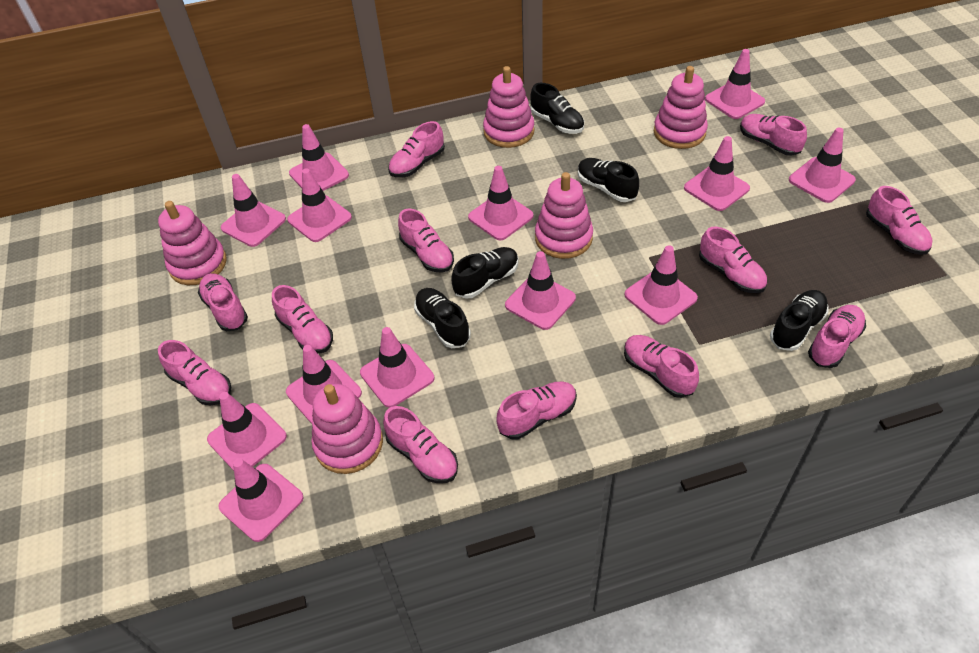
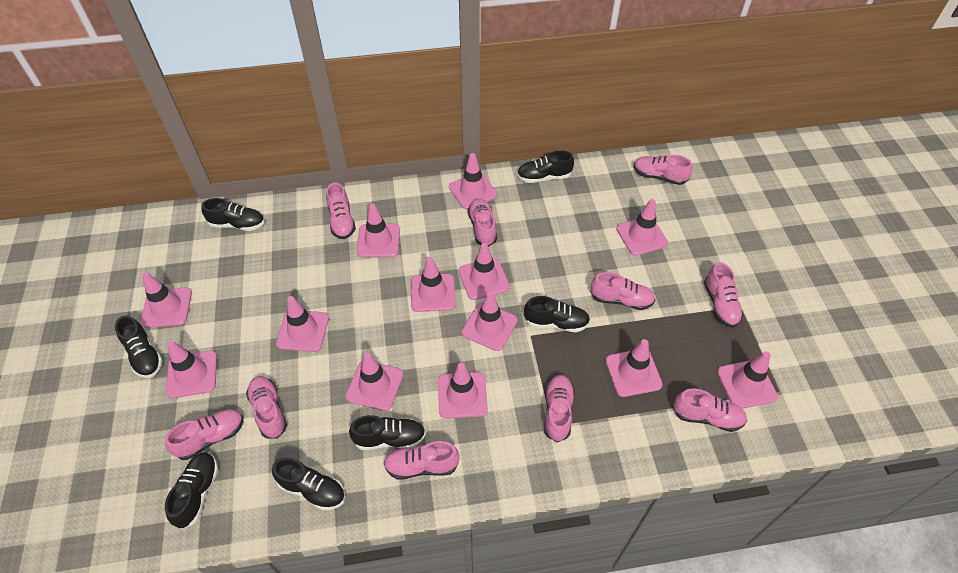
black shoe: 5 -> 7
pink shoe: 12 -> 10
pink stacking toy: 5 -> 0

